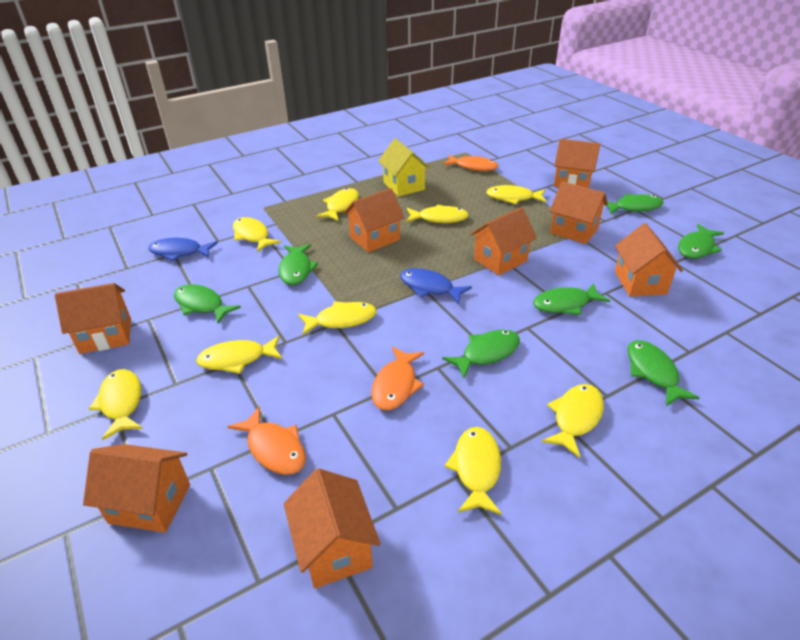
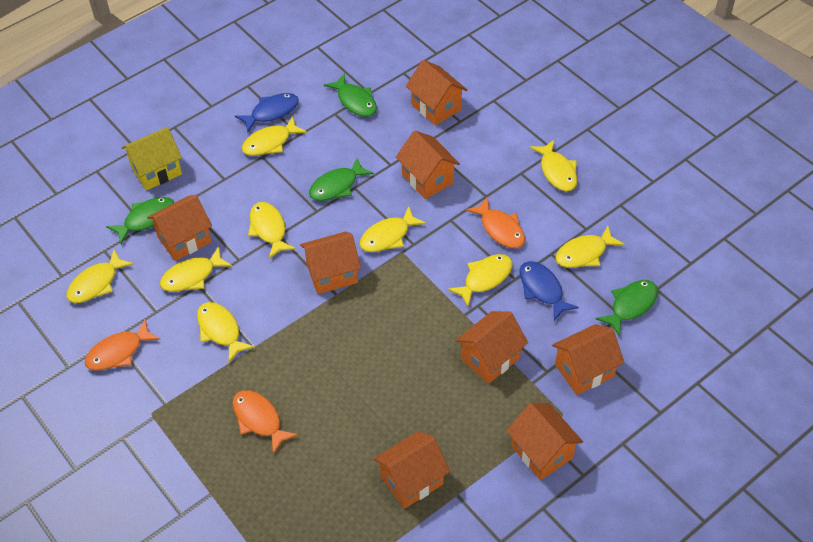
green fish: 7 -> 4

